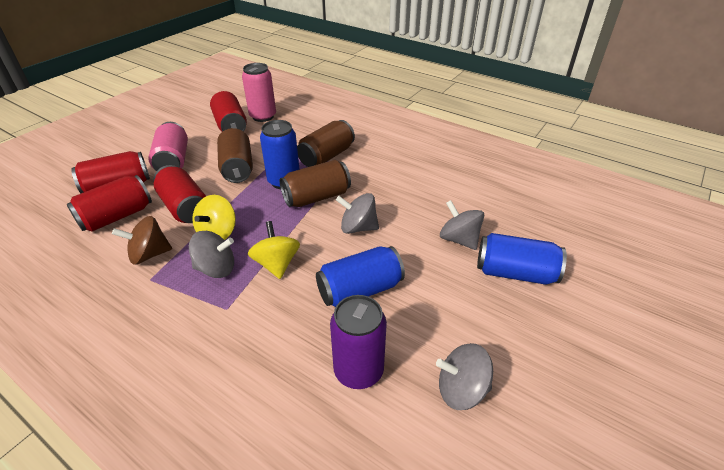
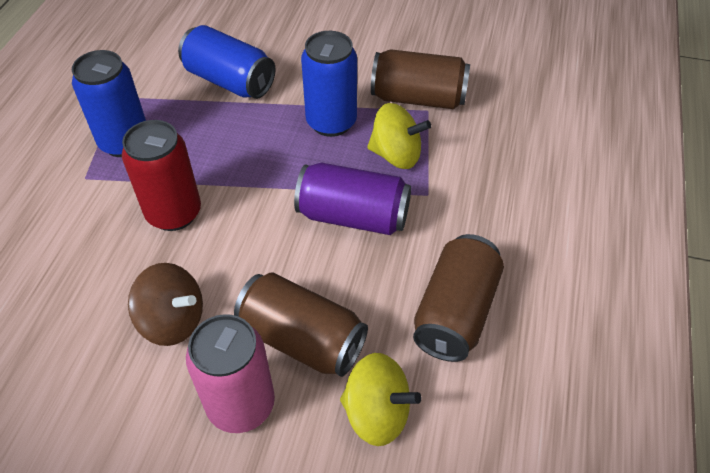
grey spinning top: 4 -> 0
pink can: 2 -> 1
red can: 4 -> 1

